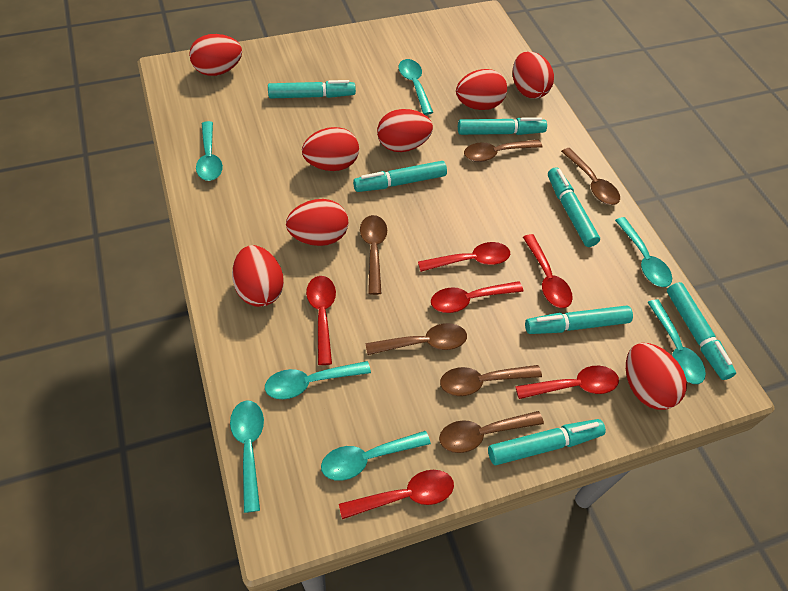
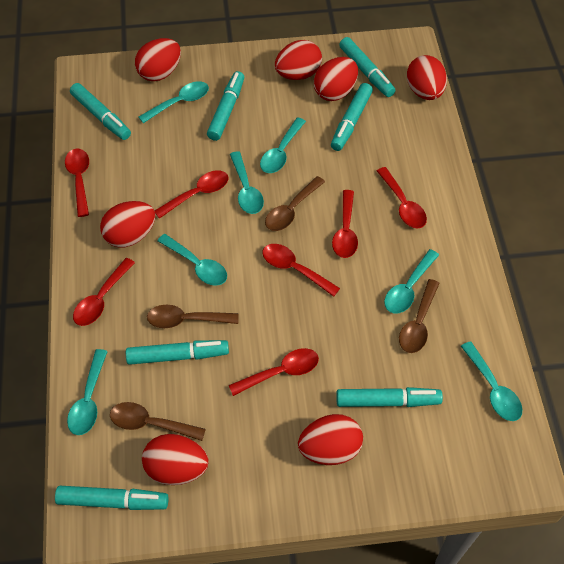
brown spoon: 6 -> 4
red egg: 8 -> 7
red spoon: 6 -> 7

